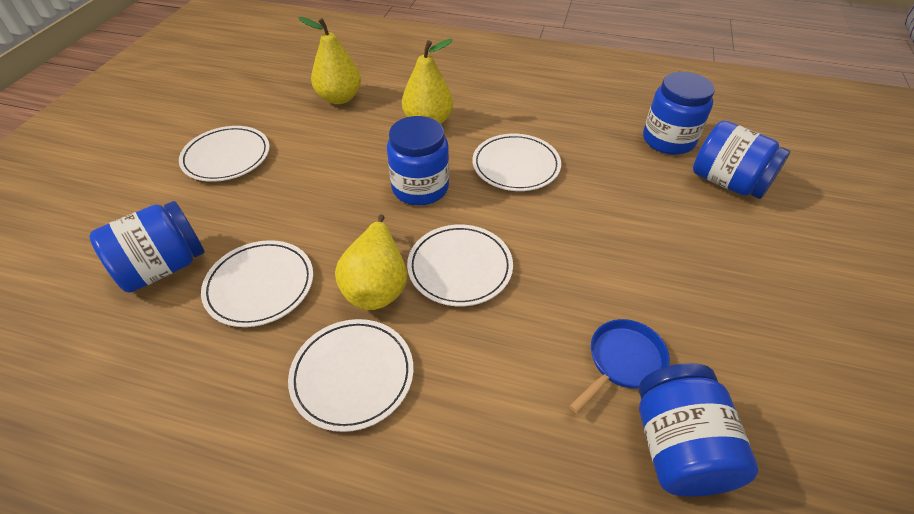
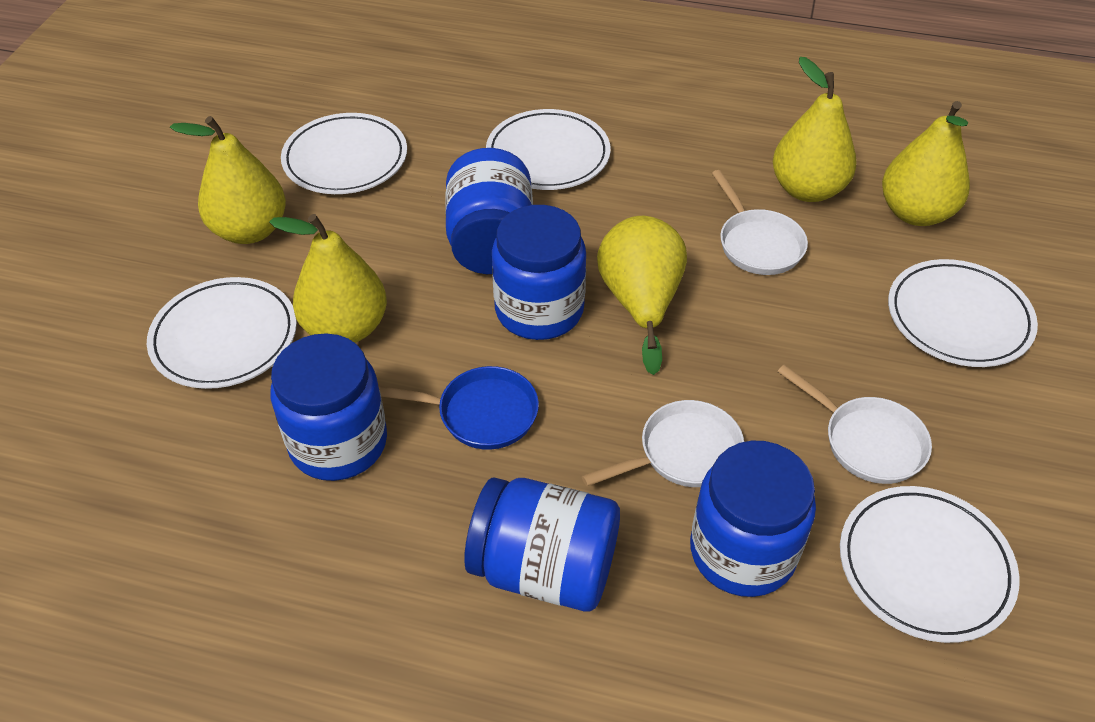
white pan: 0 -> 3
yellow pear: 3 -> 5

